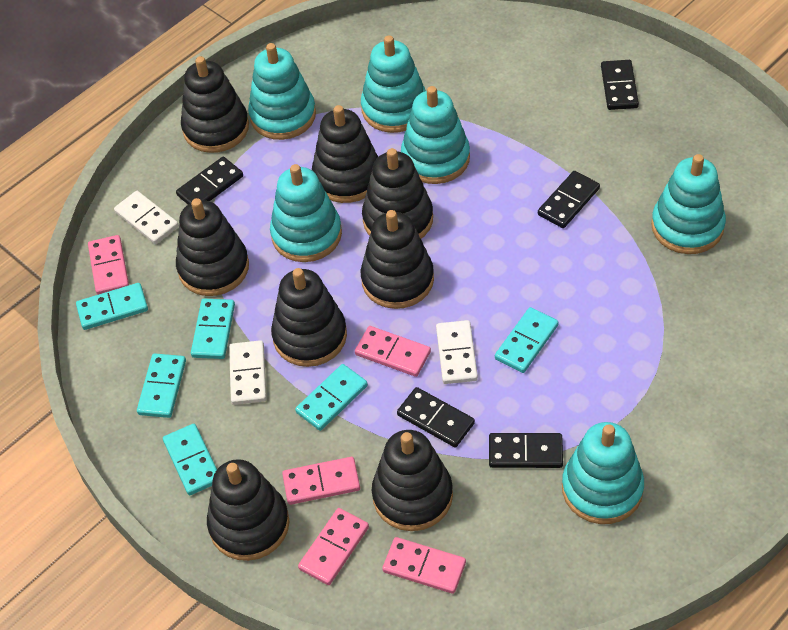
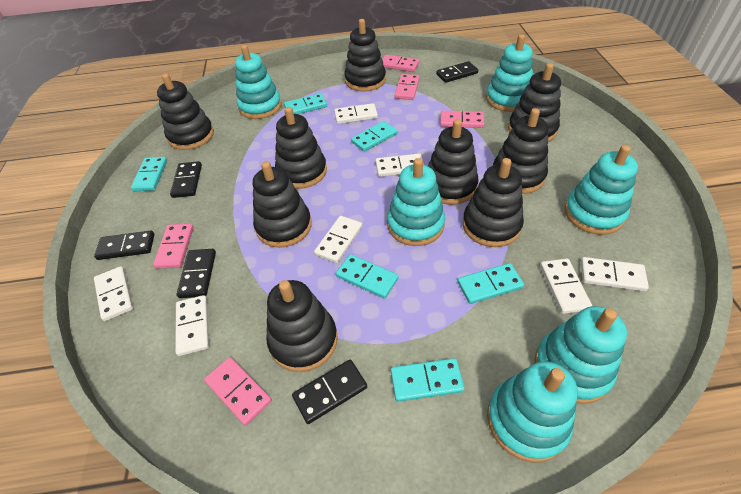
black stacking toy: 8 -> 9
white domino: 3 -> 7

